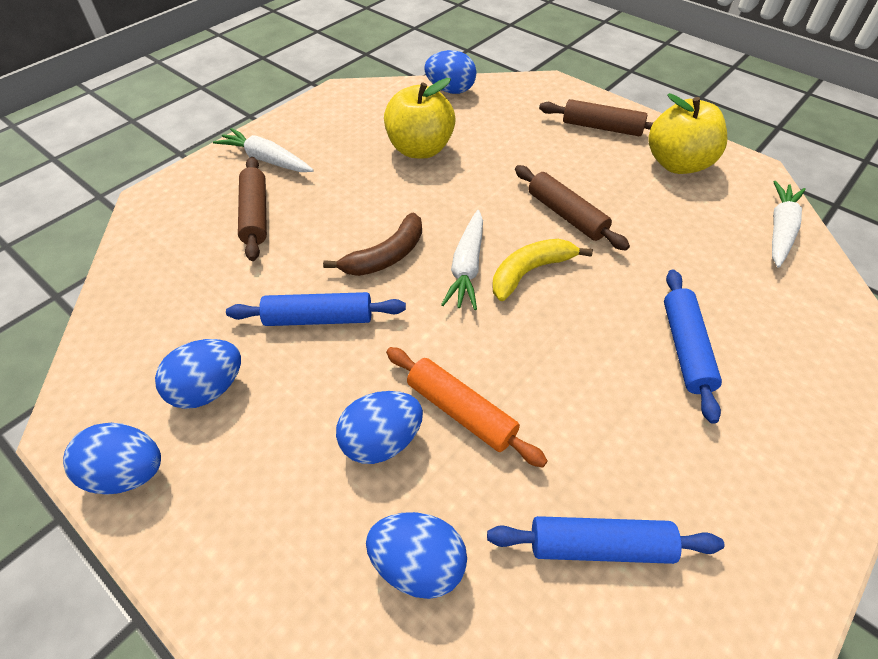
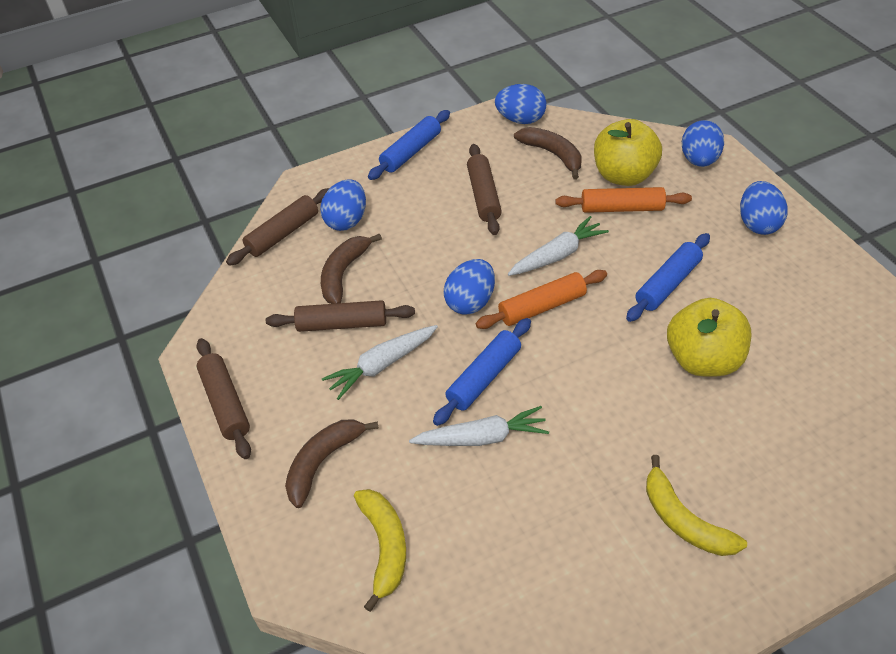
brown banana: 1 -> 3
brown rolling pin: 3 -> 4
orange rolling pin: 1 -> 2
yellow banana: 1 -> 2

